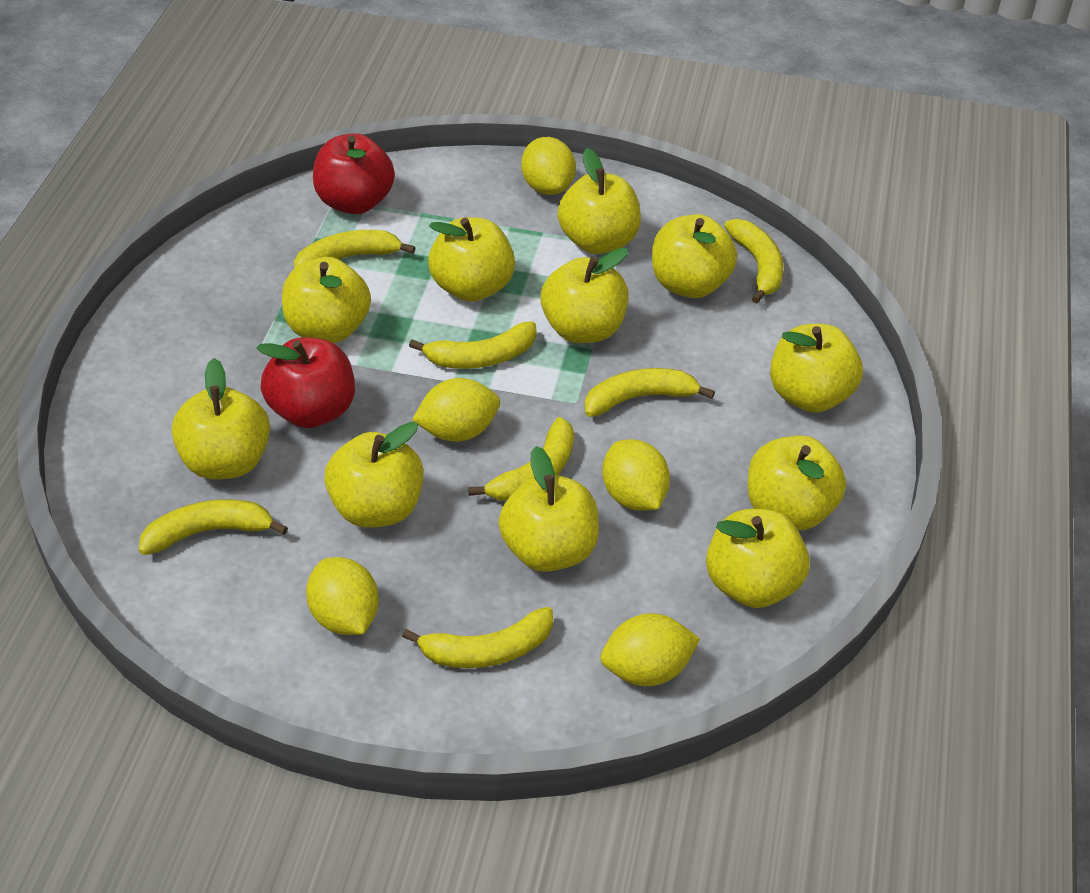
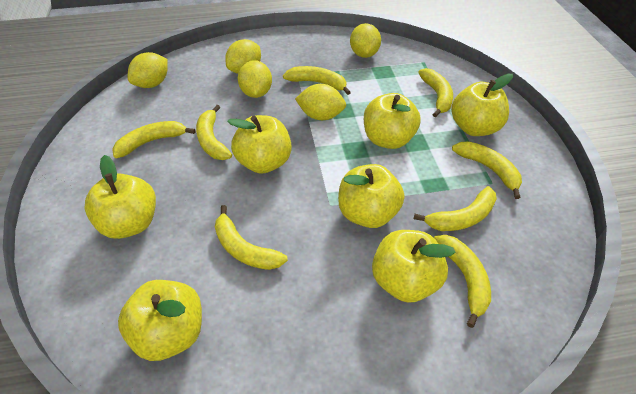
red apple: 2 -> 0
yellow apple: 11 -> 7
yellow banana: 7 -> 8

